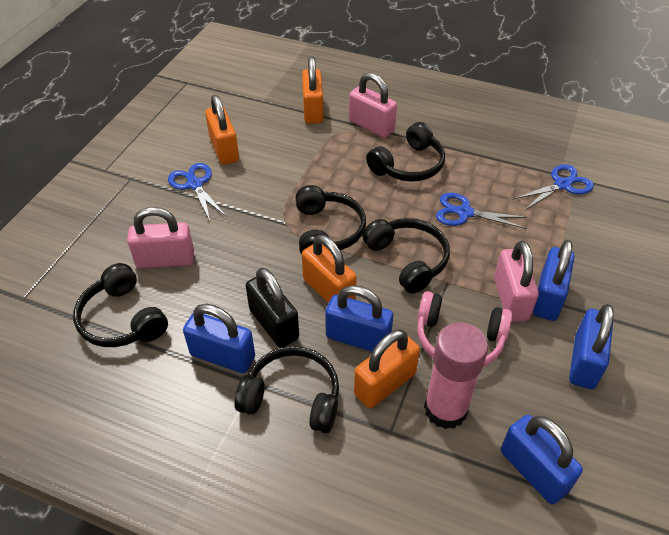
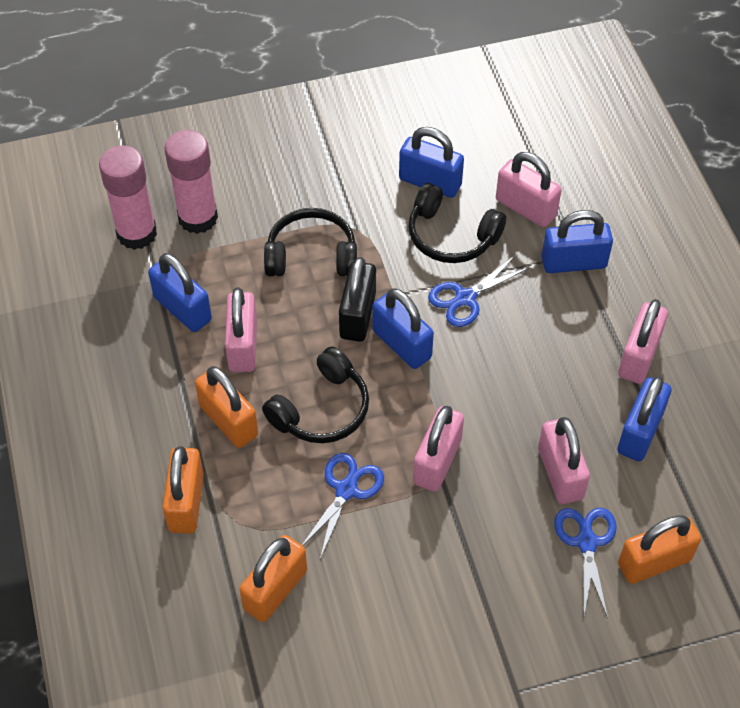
black headphones: 5 -> 3
pink glue stick: 1 -> 2
pink headphones: 1 -> 0
pink padlock: 3 -> 5

